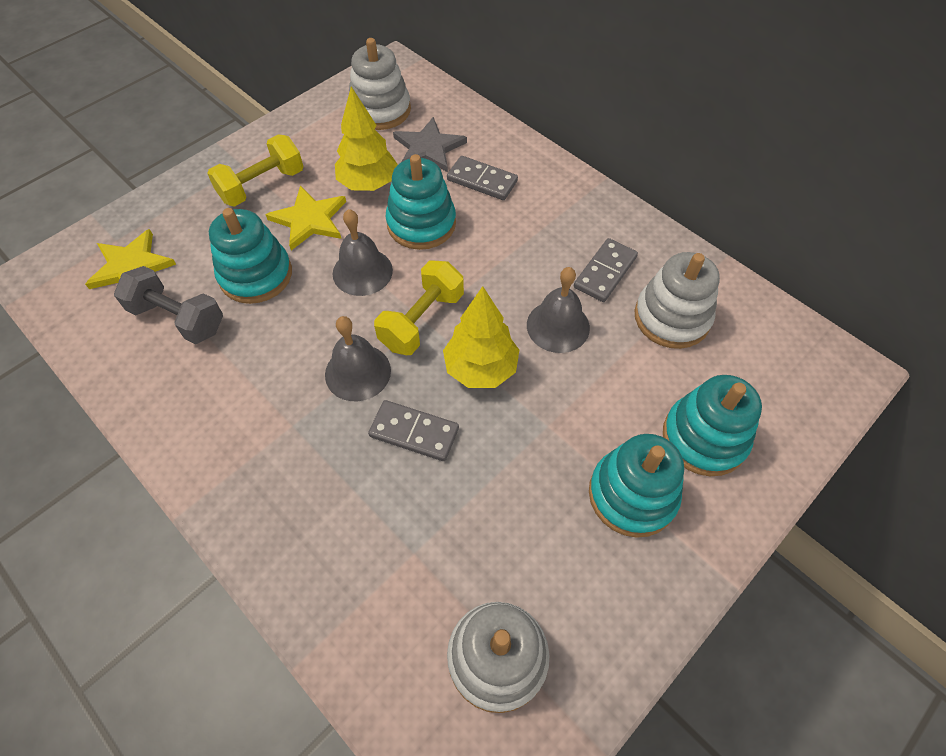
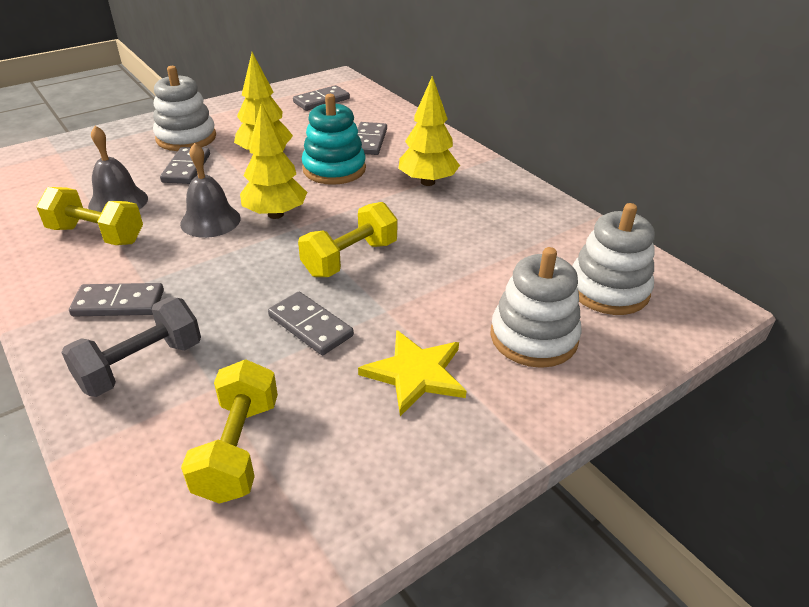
grey bell: 3 -> 2
grey domino: 3 -> 5
grey star: 1 -> 0
turquoise stacking toy: 4 -> 1
yellow dumbbell: 2 -> 3
yellow star: 2 -> 1
yellow tree: 2 -> 3

